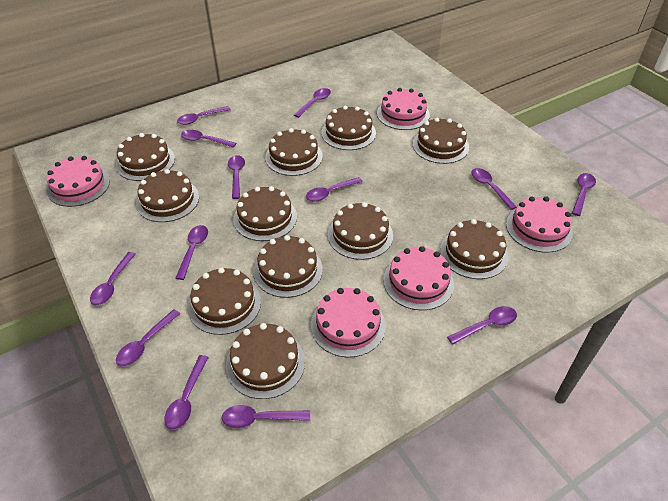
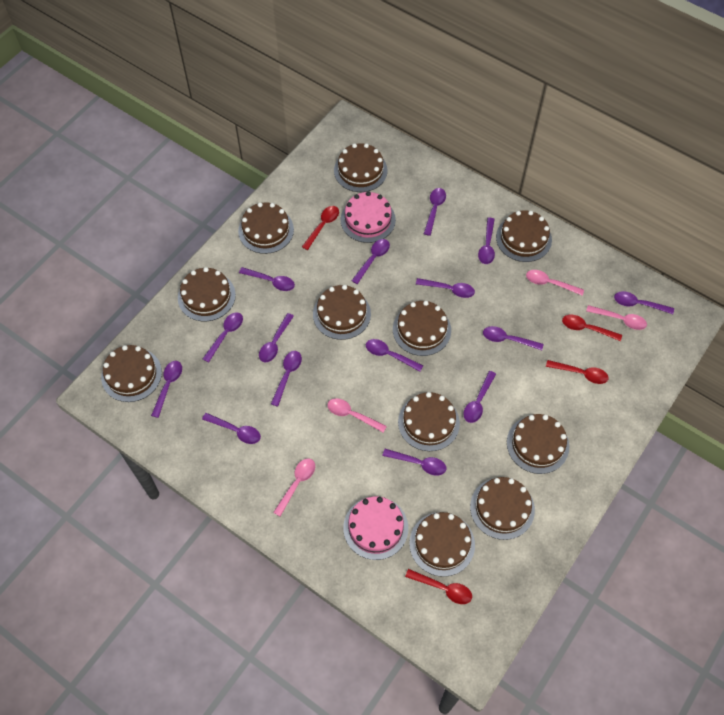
pink cake: 5 -> 2
pink spoon: 0 -> 4
purple spoon: 13 -> 15
red spoon: 0 -> 4

